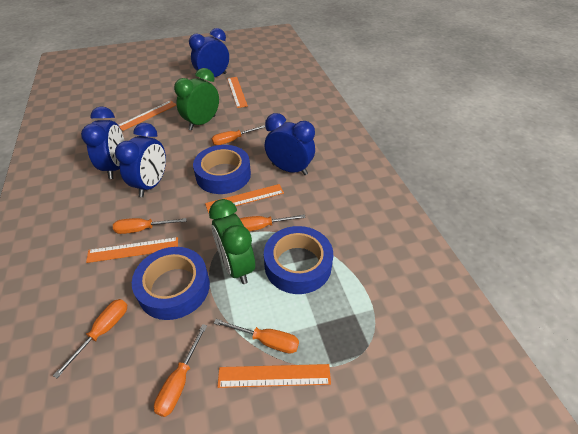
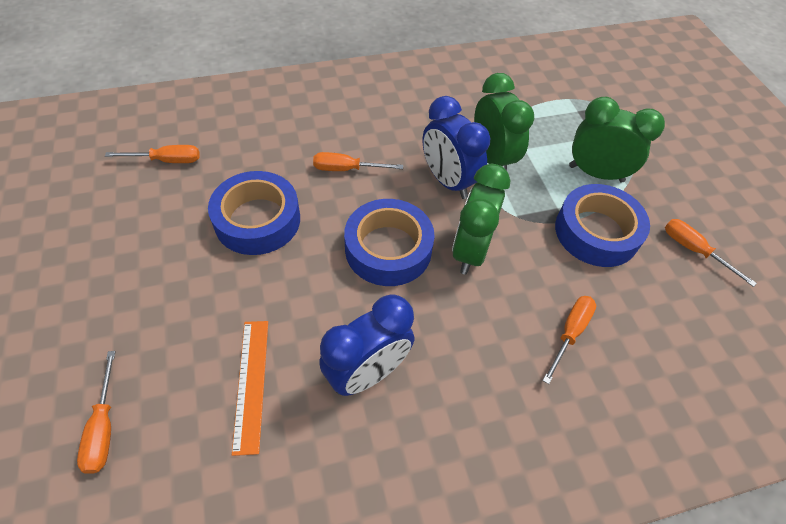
blue clock: 4 -> 2
green clock: 2 -> 3
orange ruler: 5 -> 1
orange screwdriver: 6 -> 5

